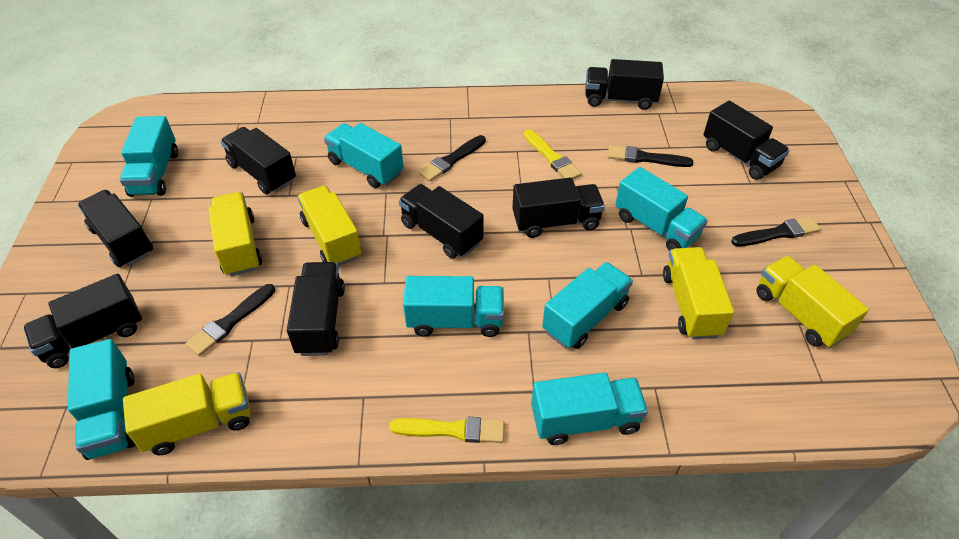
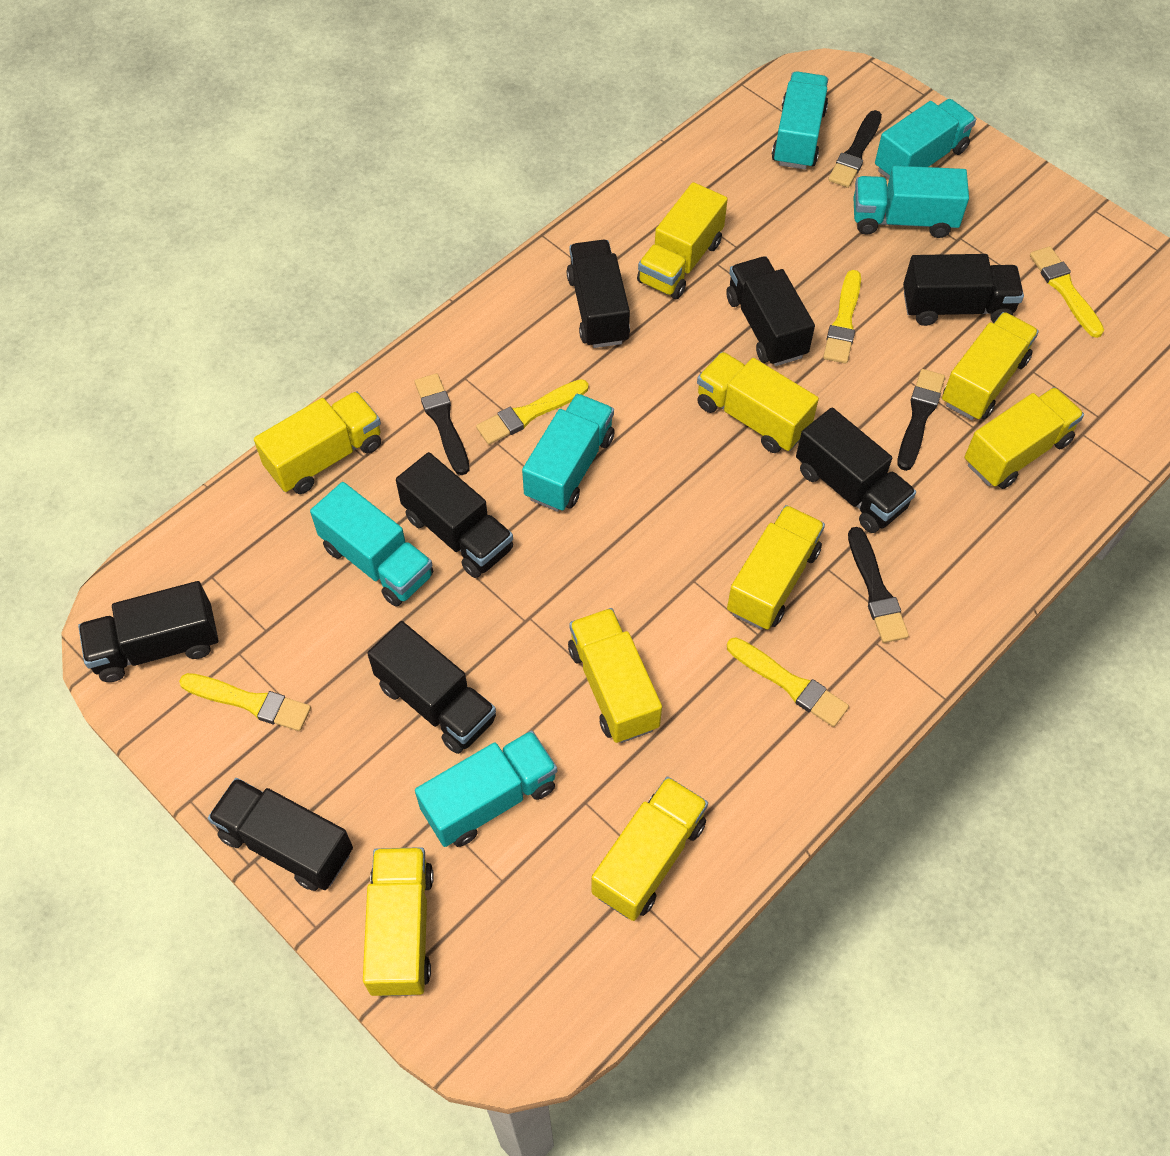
turquoise truck: 7 -> 6
yellow brush: 2 -> 5
yellow truck: 5 -> 9

